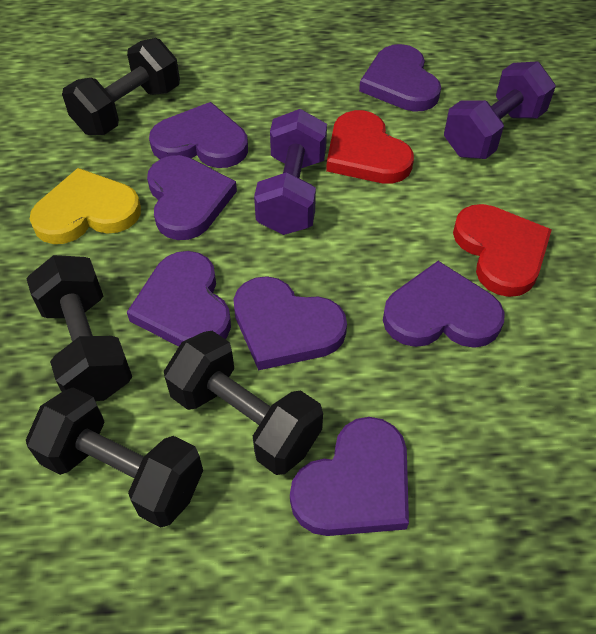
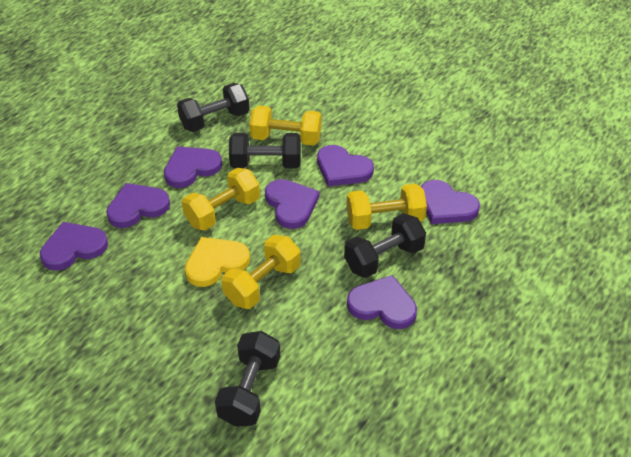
purple dumbbell: 2 -> 0
red heart: 2 -> 0
yellow dumbbell: 0 -> 4

